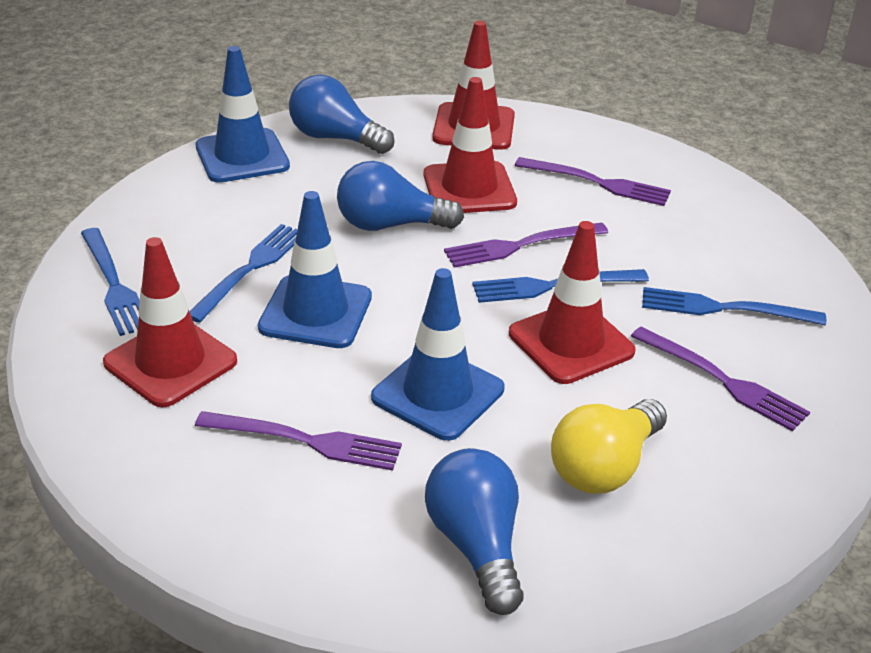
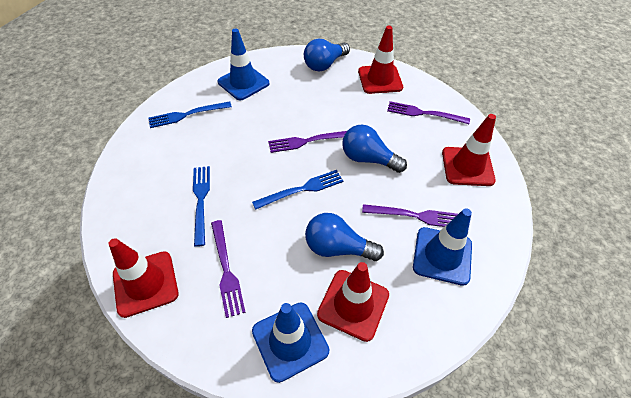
blue fork: 4 -> 3
yellow light bulb: 1 -> 0

